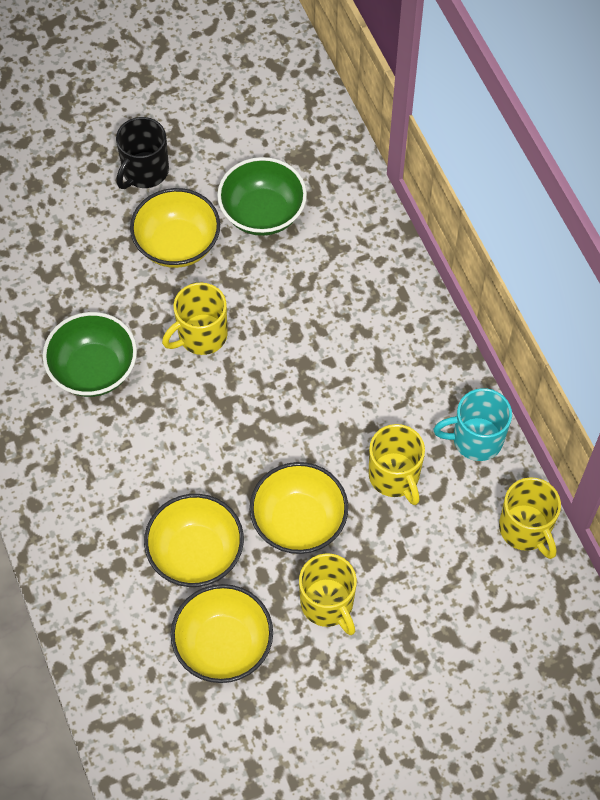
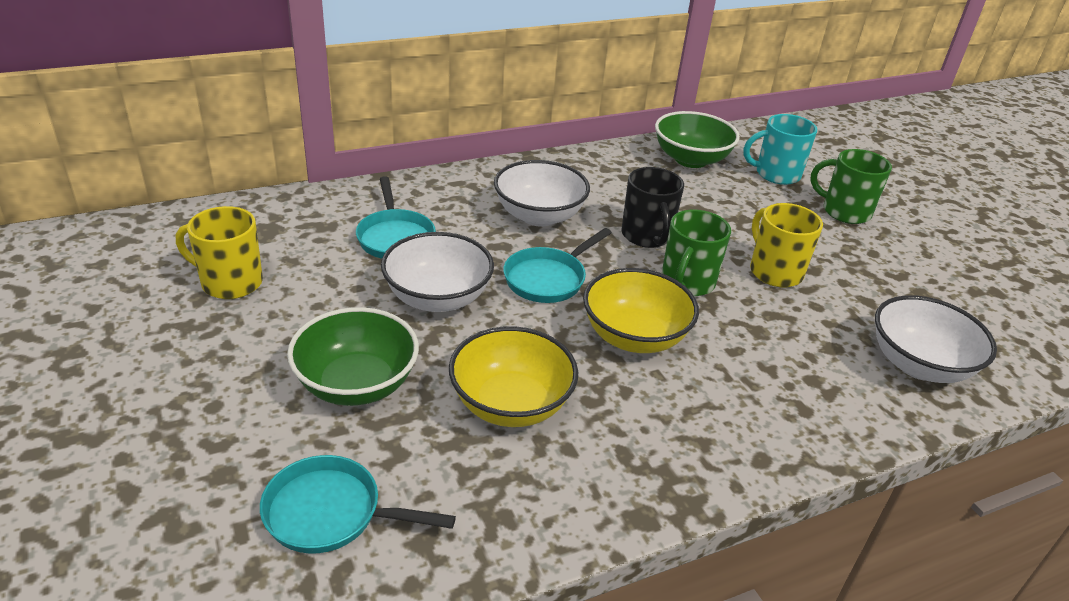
green mug: 0 -> 2
turquoise pan: 0 -> 3
white bowl: 0 -> 3
yellow bowl: 4 -> 2
yellow mug: 4 -> 2

